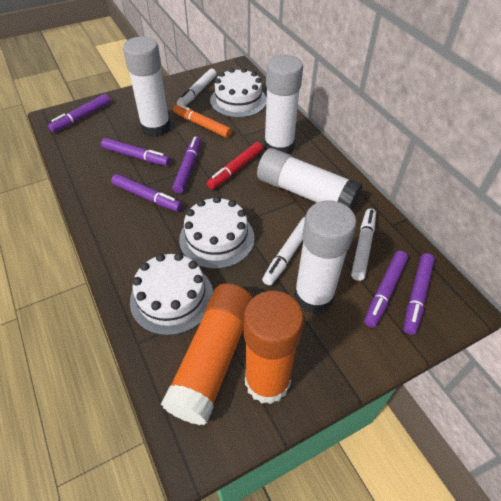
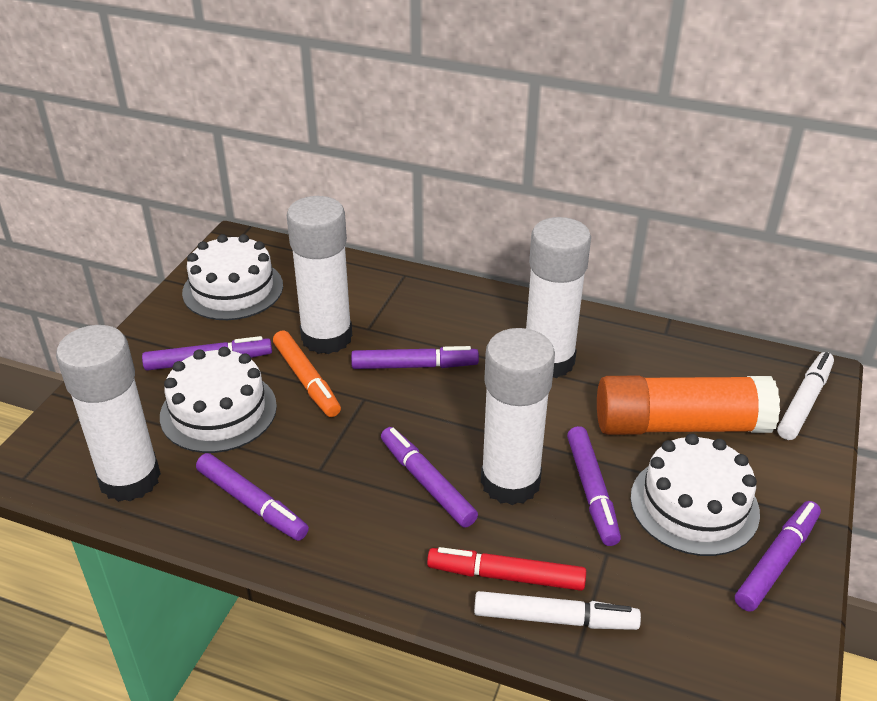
orange glue stick: 2 -> 1
white marker: 3 -> 2

